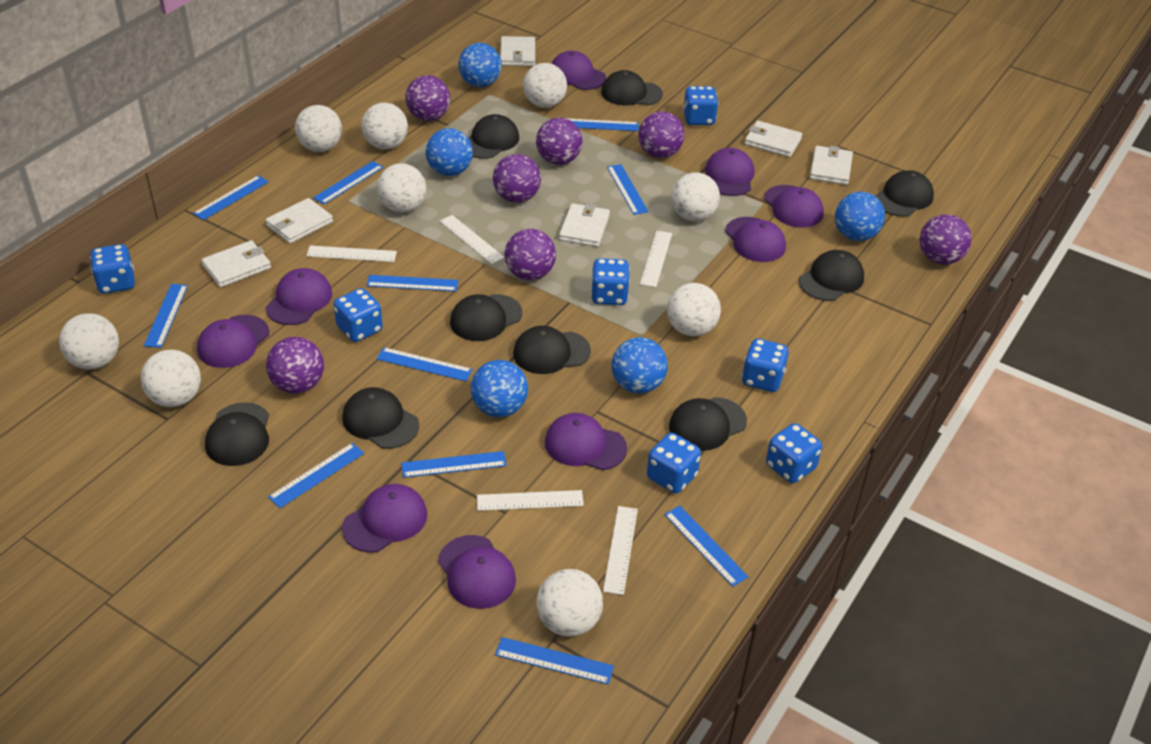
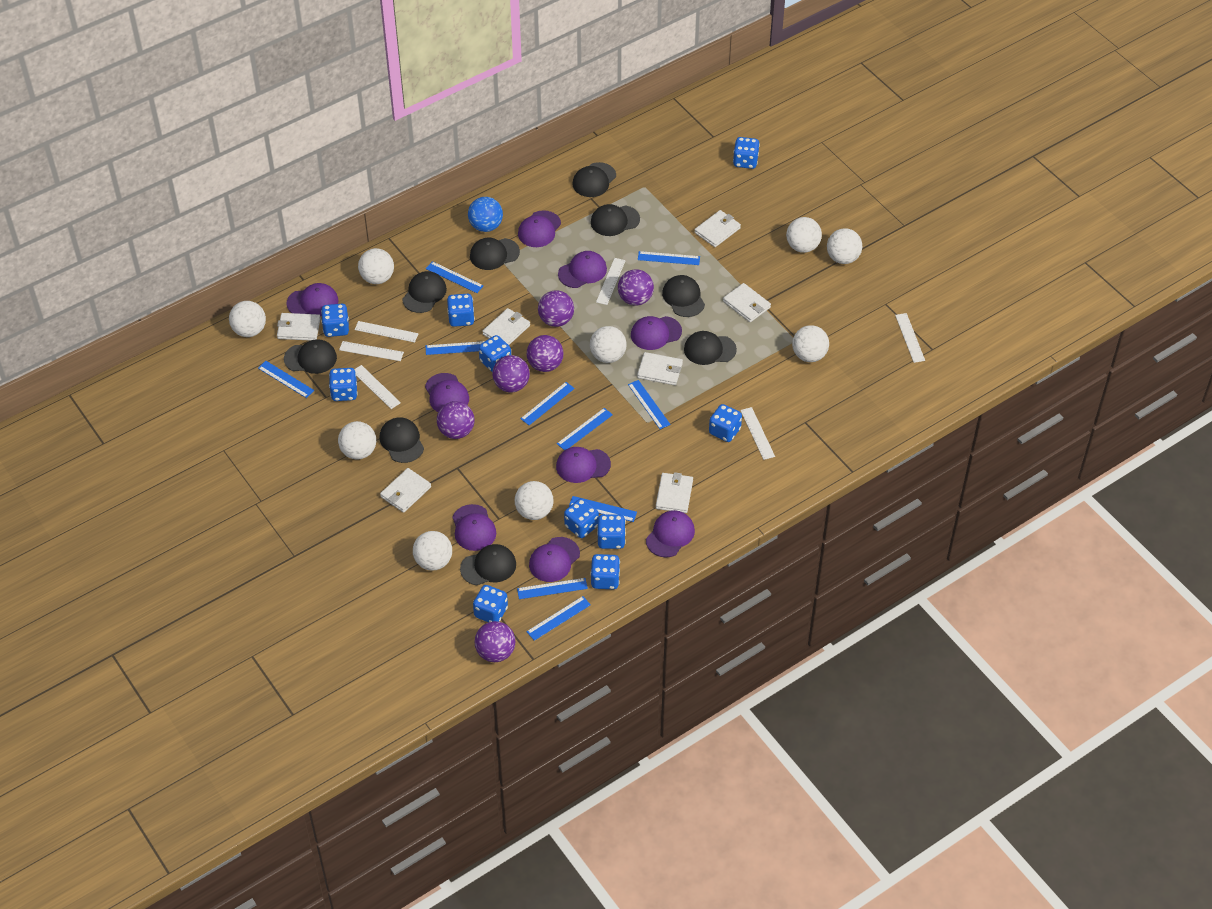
blue ball: 5 -> 1
blue dice: 7 -> 10
blue ruler: 11 -> 10
purple ball: 7 -> 6
white ruler: 5 -> 6
white wallet: 6 -> 7

